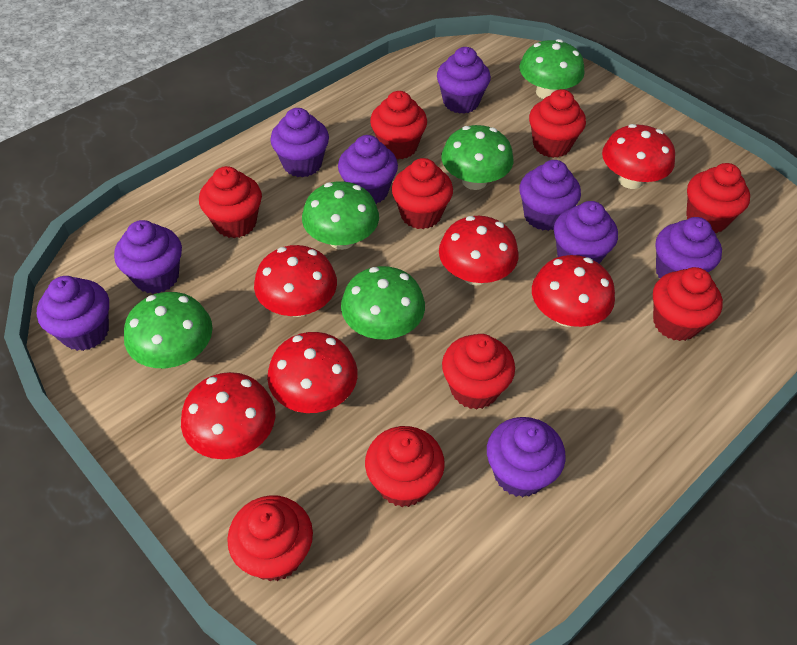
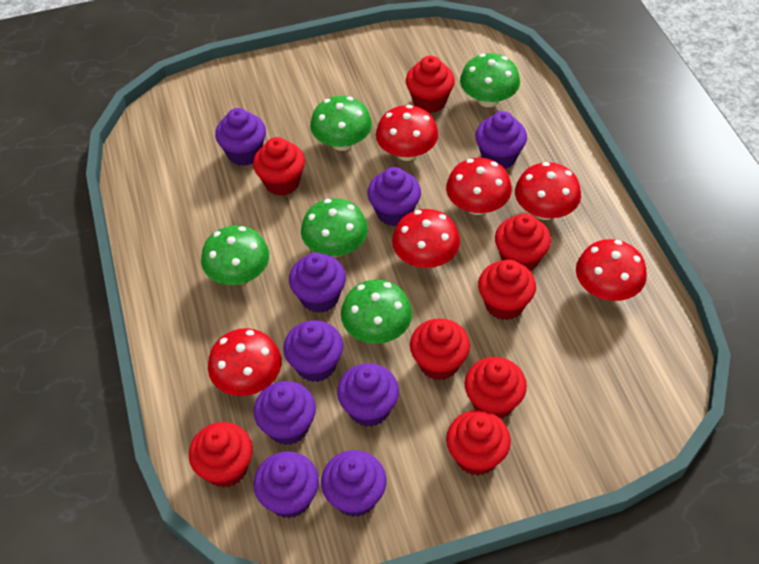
red cupcake: 9 -> 8

